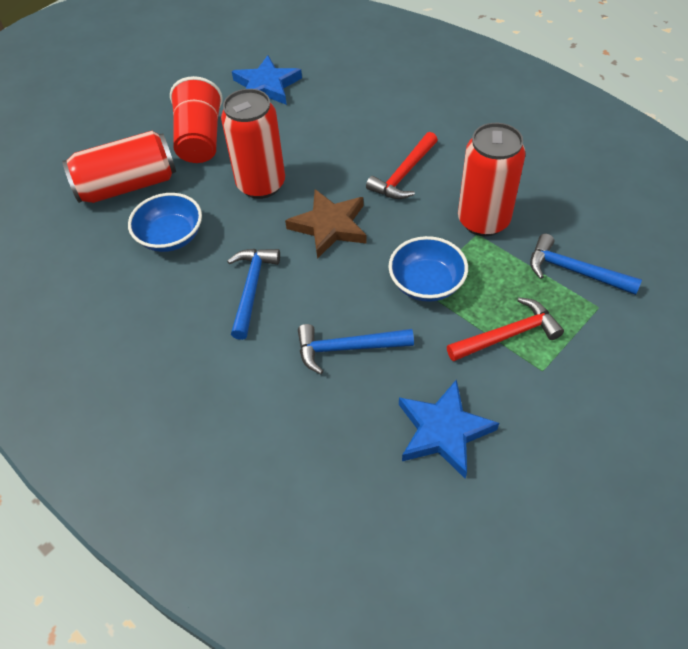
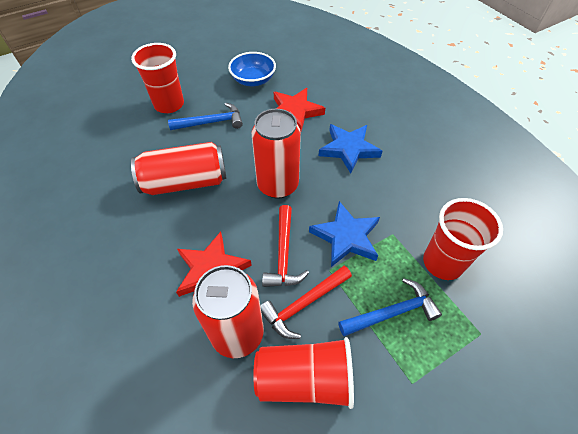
blue bowl: 2 -> 1
blue hammer: 3 -> 2
brown star: 1 -> 0
red cup: 1 -> 3
red star: 0 -> 2

